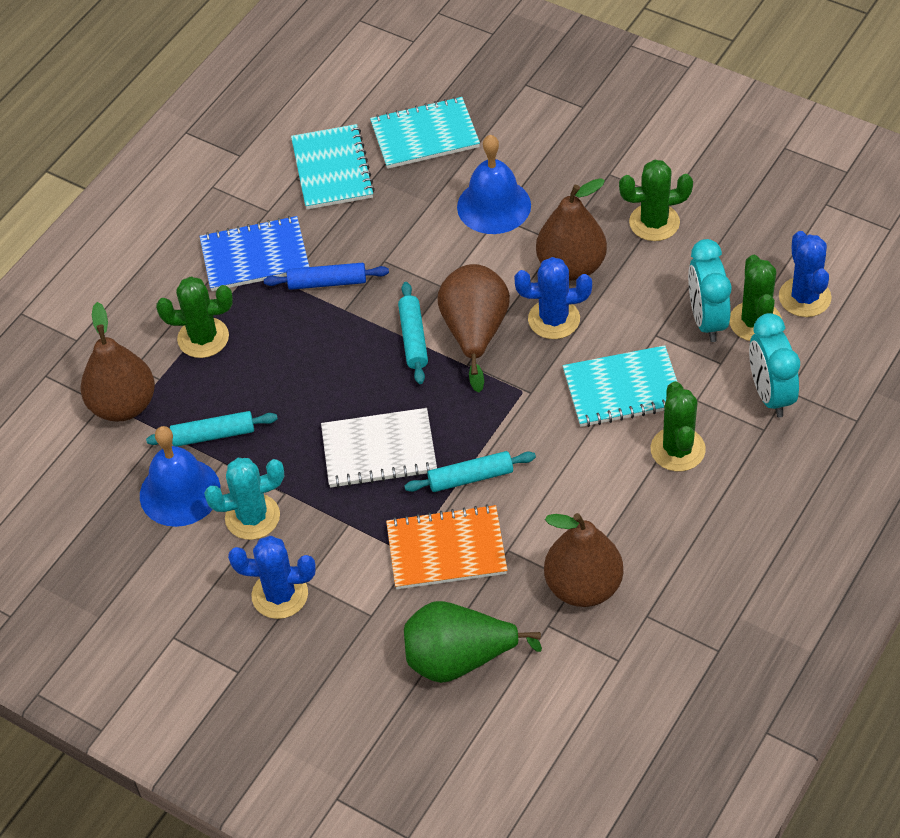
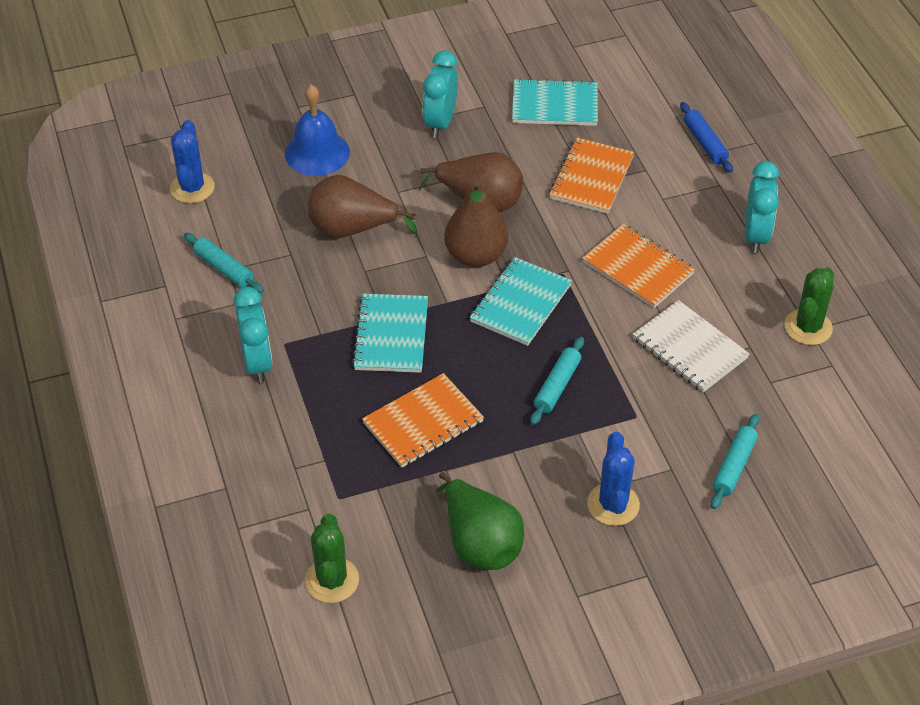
blue bell: 2 -> 1
blue cactus: 3 -> 2
blue notebook: 1 -> 0
brown pear: 4 -> 3
green cactus: 4 -> 2
orange notebook: 1 -> 3
turquoise cactus: 1 -> 0
turquoise clock: 2 -> 3

